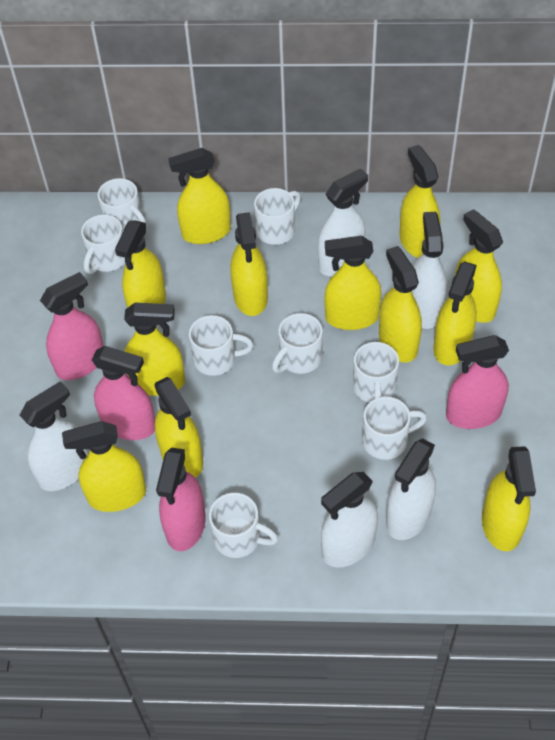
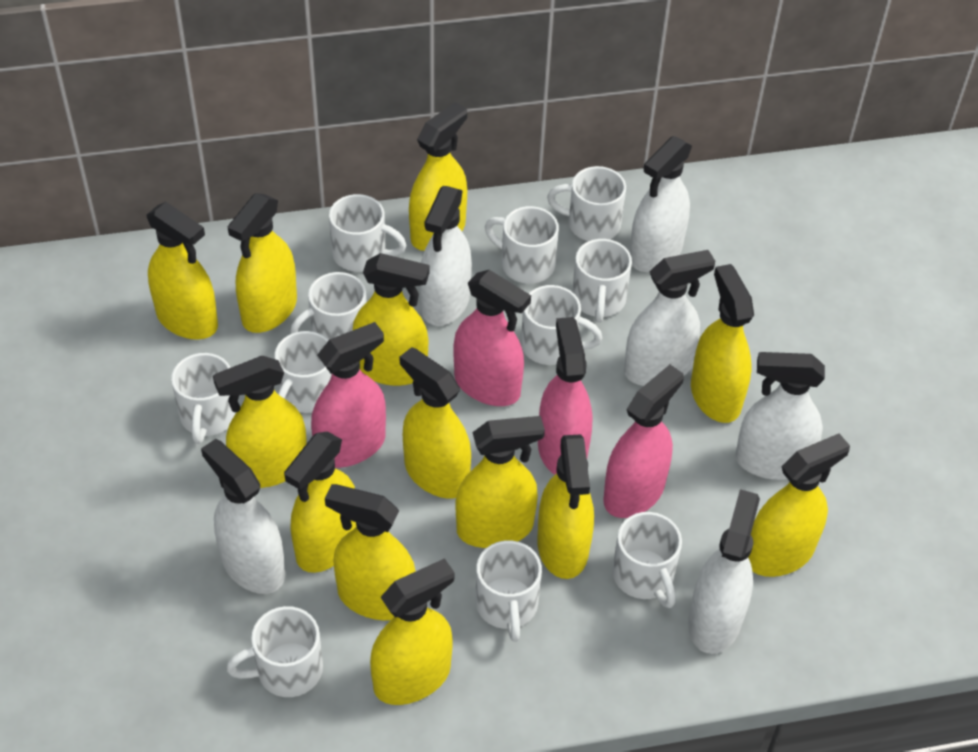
white mug: 8 -> 11
white spray bottle: 5 -> 6
yellow spray bottle: 12 -> 13

